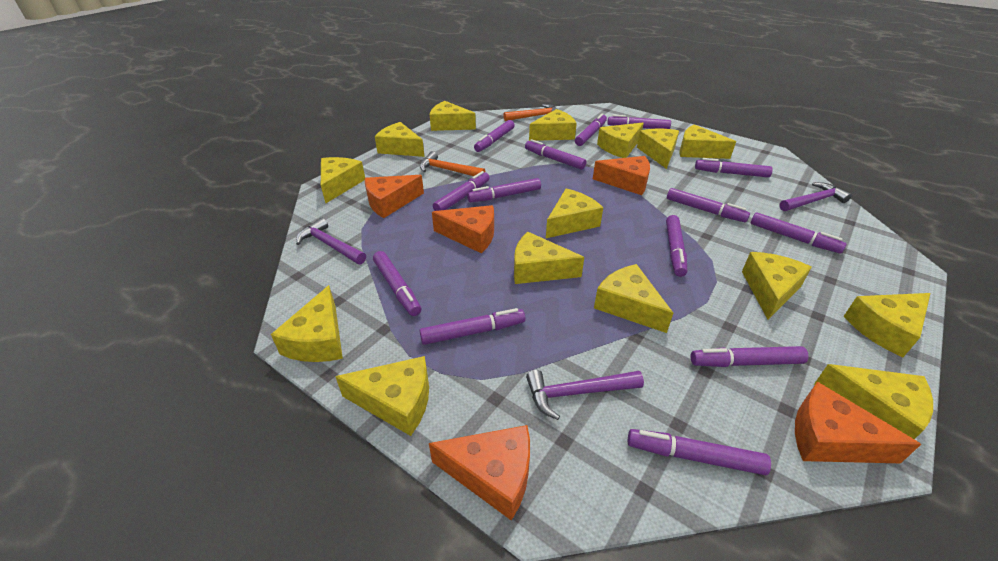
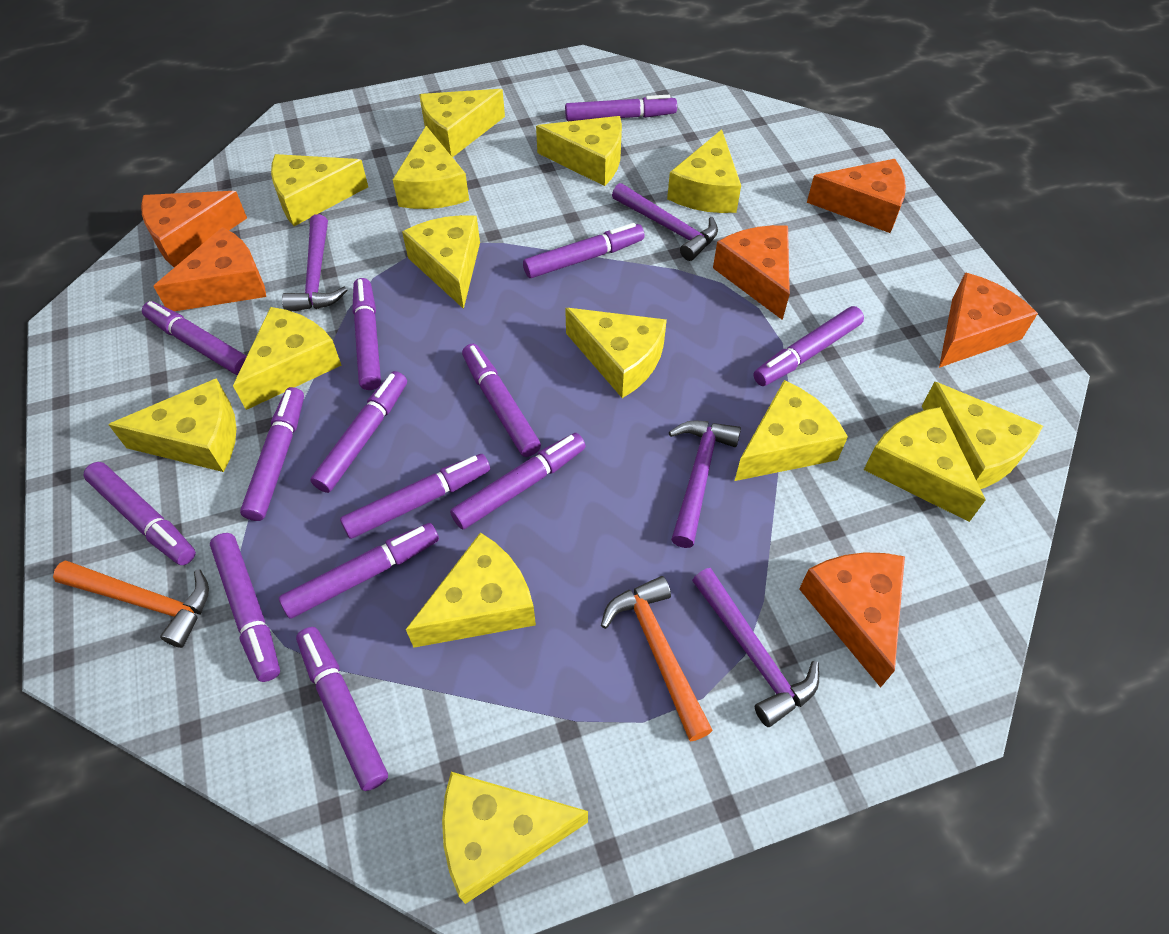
orange cheese: 5 -> 6
purple hammer: 3 -> 4
yellow cheese: 15 -> 14

